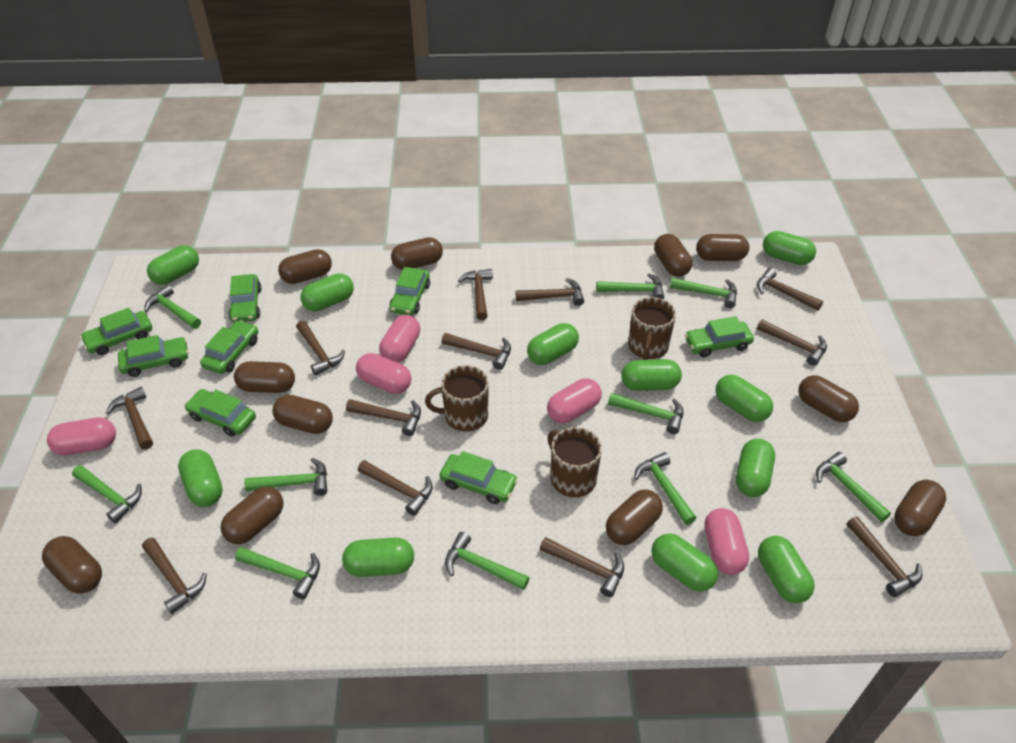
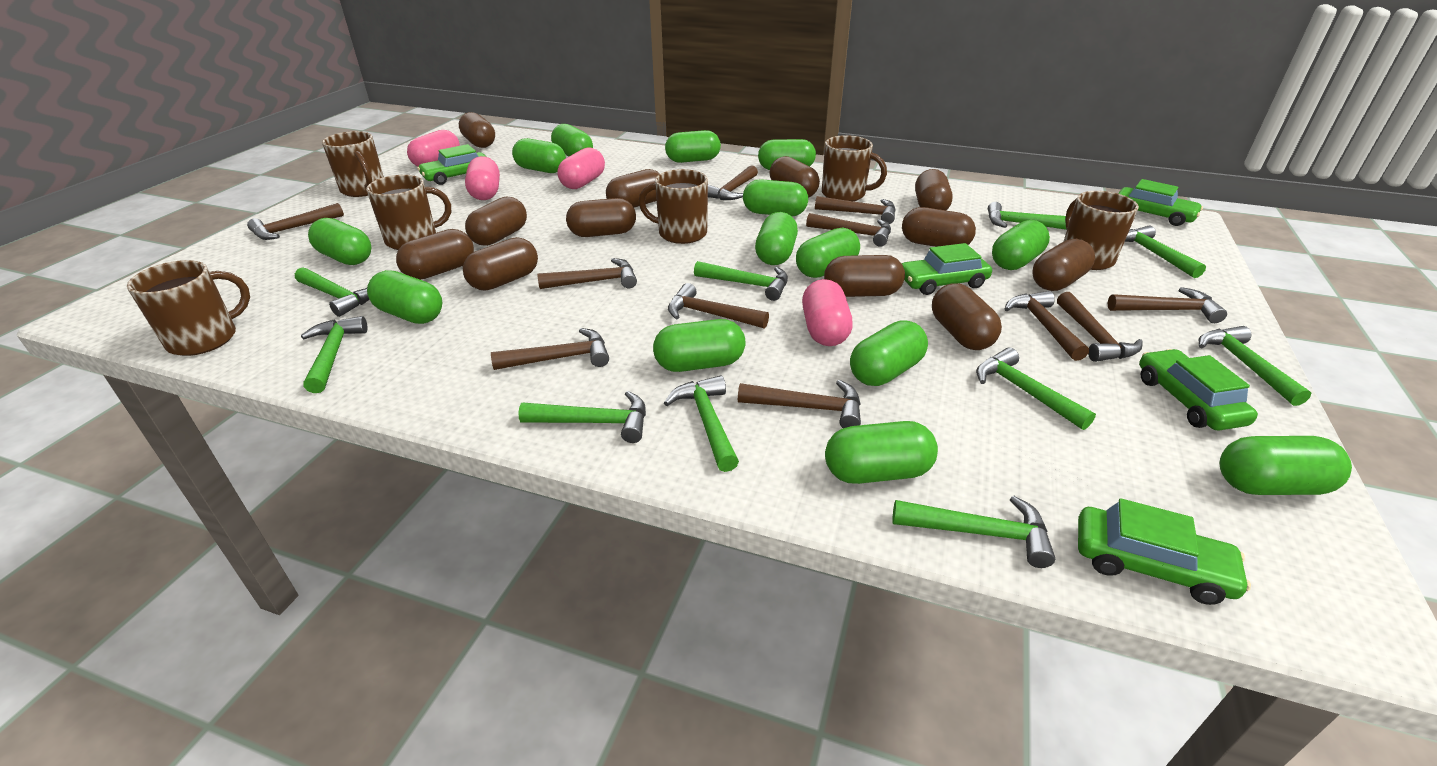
brown capsule: 11 -> 12
brown hammer: 12 -> 11
brown mug: 3 -> 6
green capsule: 11 -> 14
green car: 8 -> 5
pink capsule: 5 -> 4

